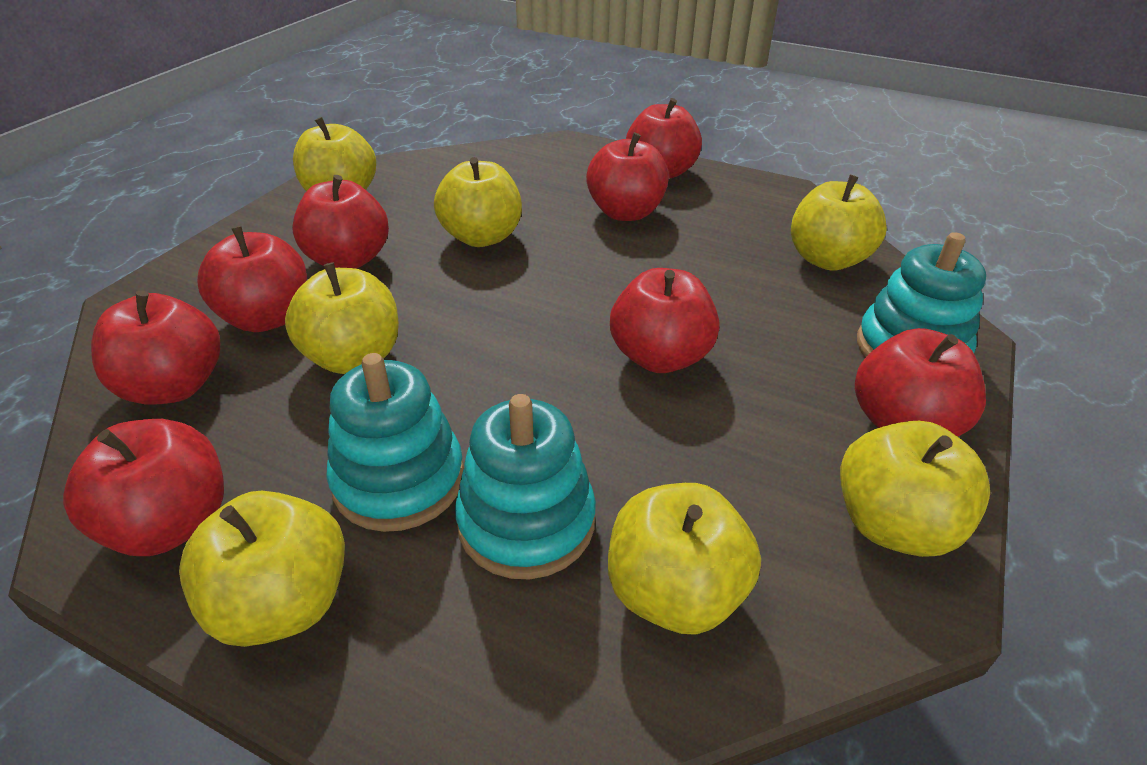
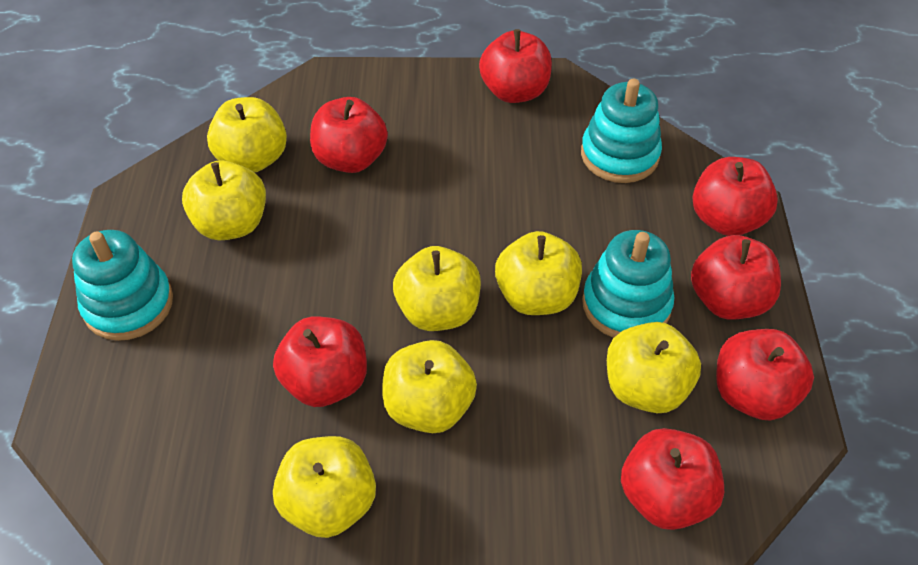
red apple: 8 -> 7

